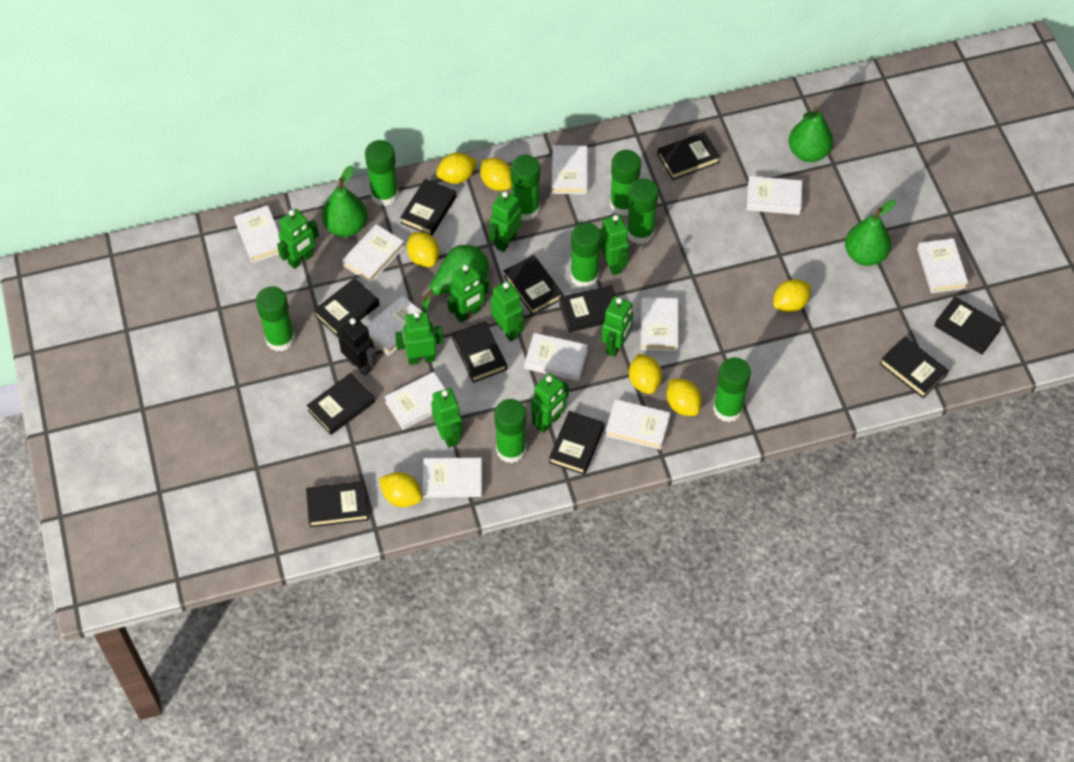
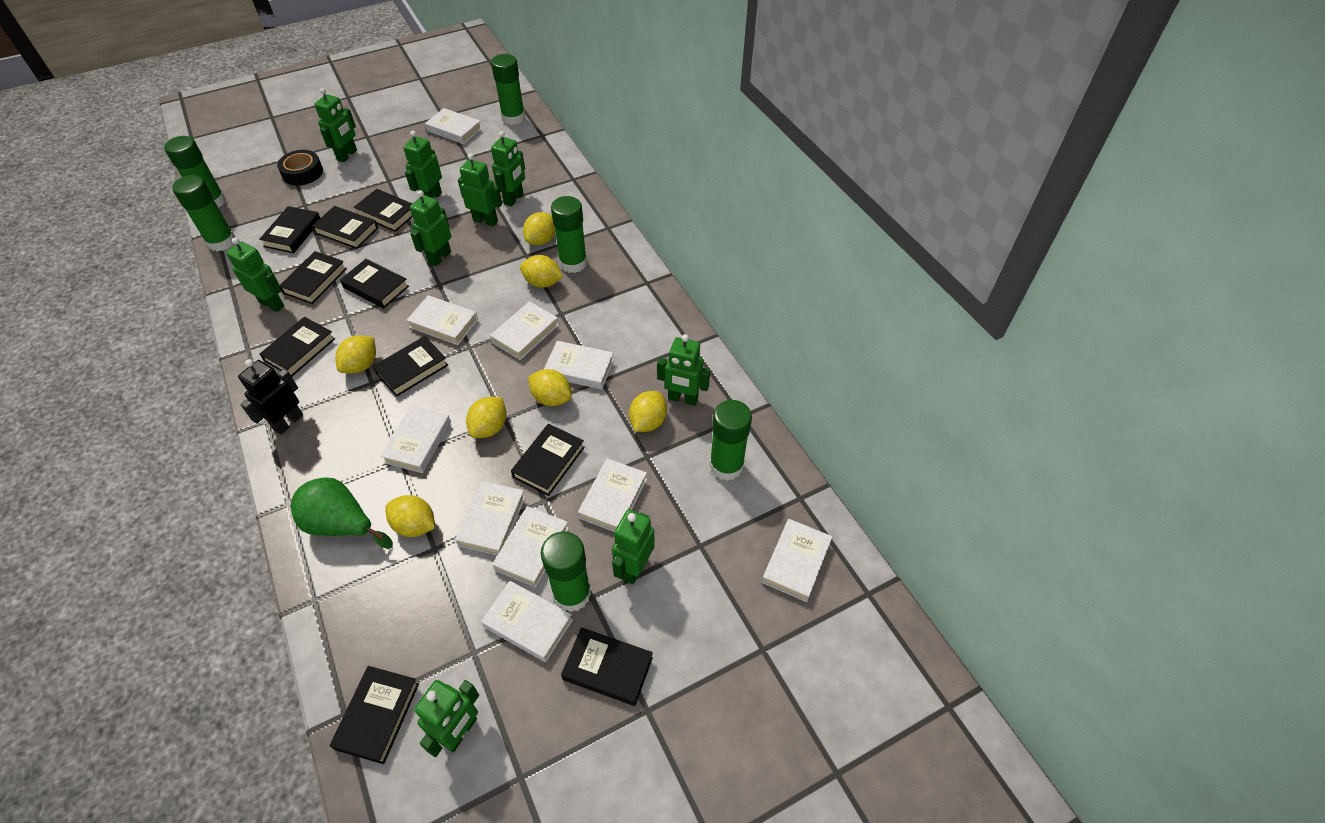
black book: 11 -> 10
black tape: 0 -> 1
green glue stick: 8 -> 6
green pear: 4 -> 1
white book: 11 -> 10

